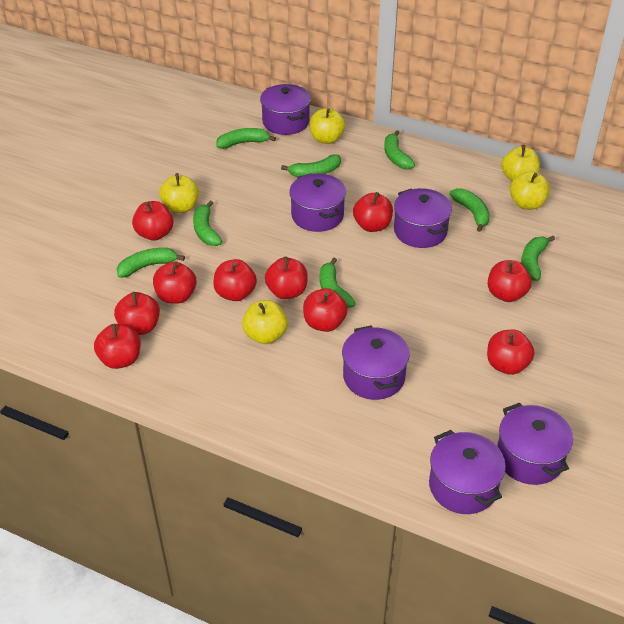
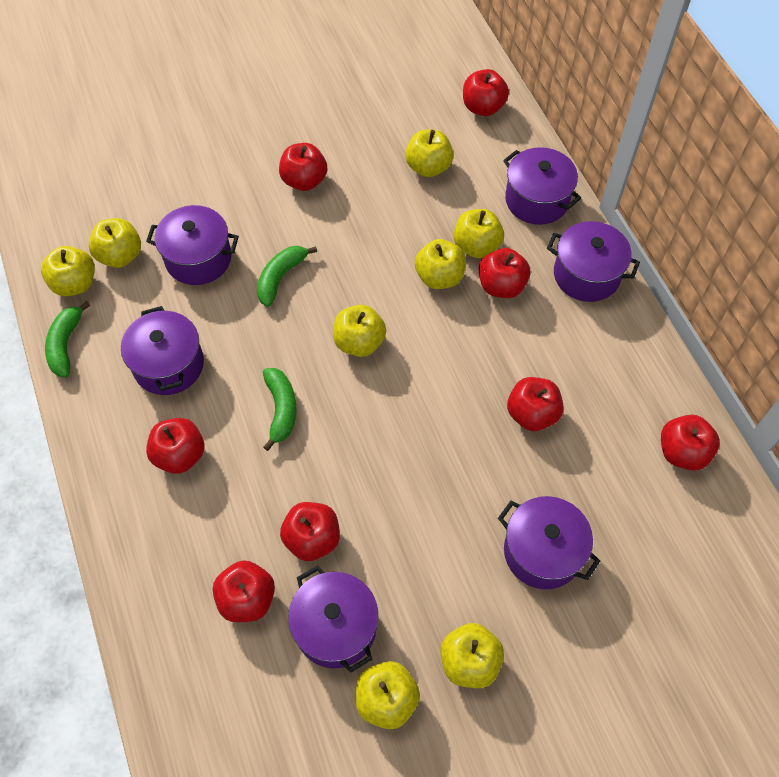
green banana: 8 -> 3
red apple: 10 -> 8
yellow apple: 5 -> 8

